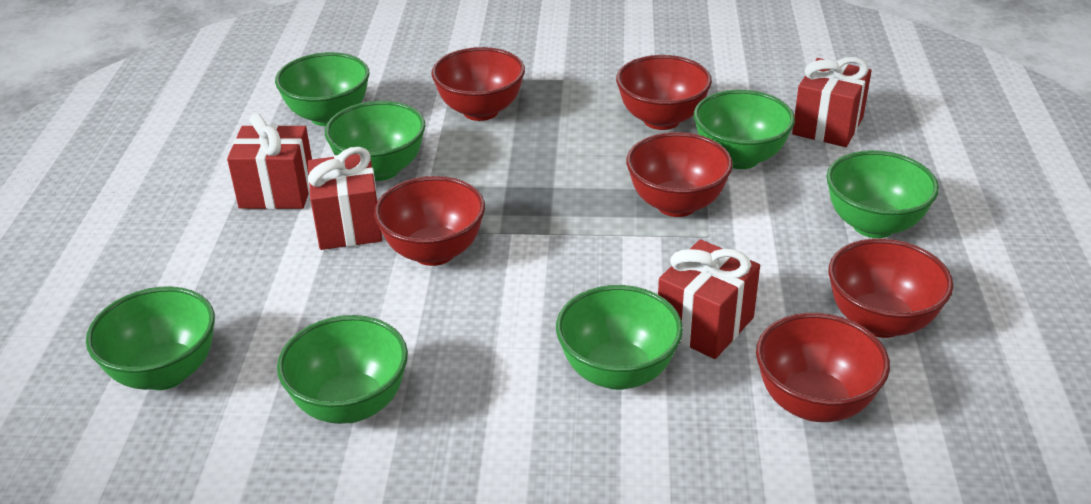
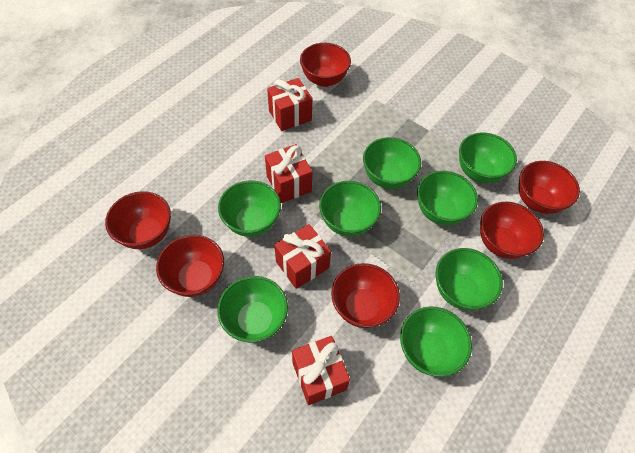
green bowl: 7 -> 8

